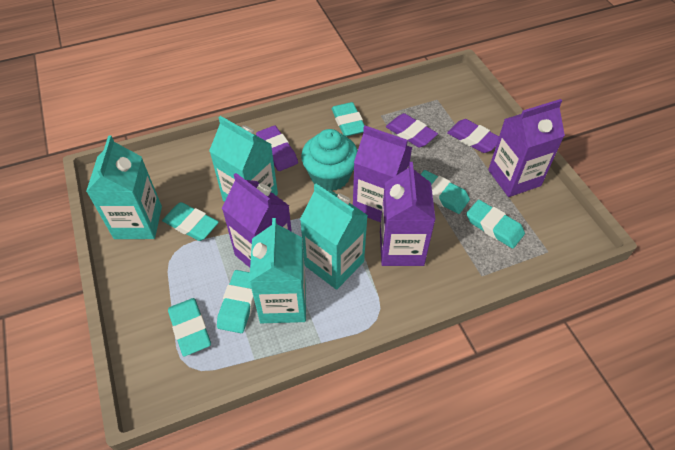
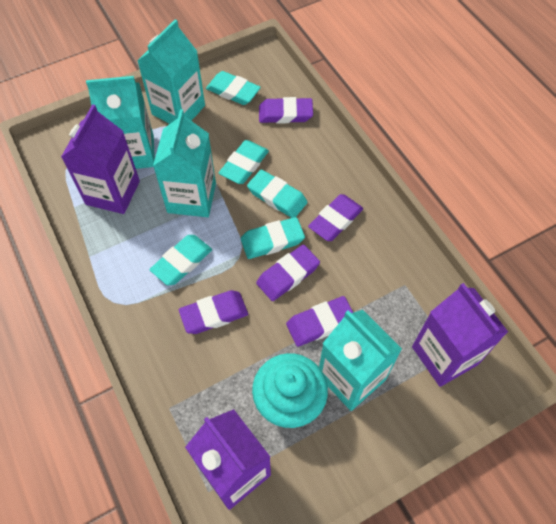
purple carton: 4 -> 3
purple eraser: 3 -> 5
turquoise eraser: 6 -> 5

